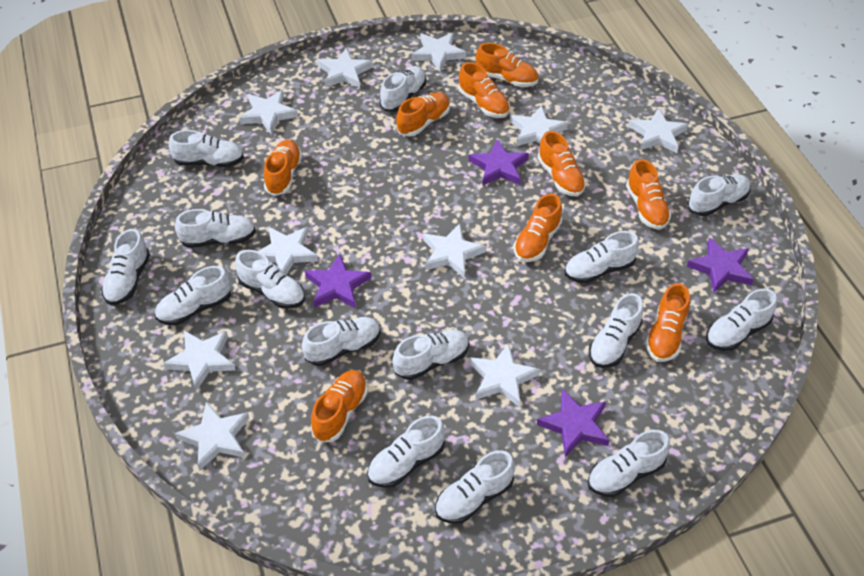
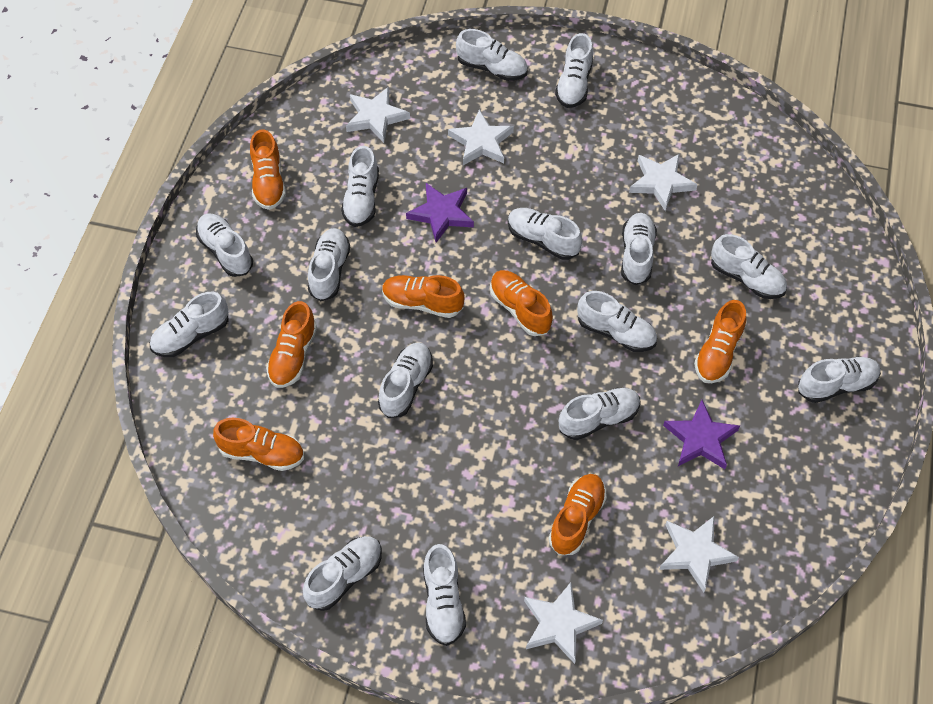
orange shoe: 9 -> 7
purple star: 4 -> 2
white star: 10 -> 5

